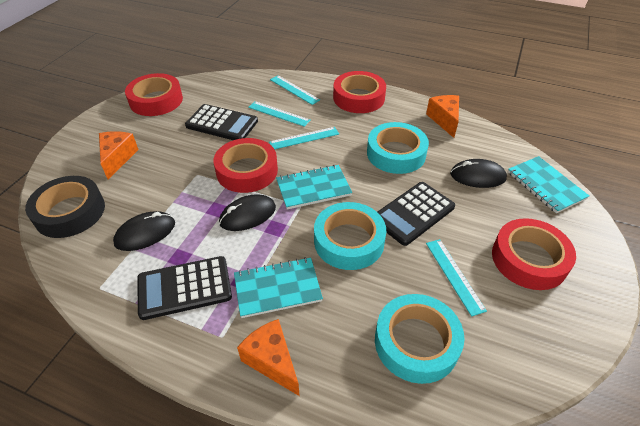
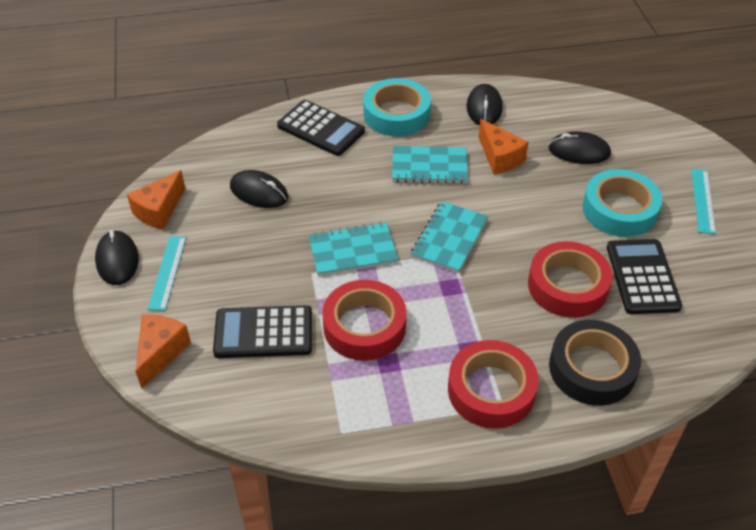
black mouse: 3 -> 4
red tape: 4 -> 3
turquoise ruler: 4 -> 2
turquoise tape: 3 -> 2

